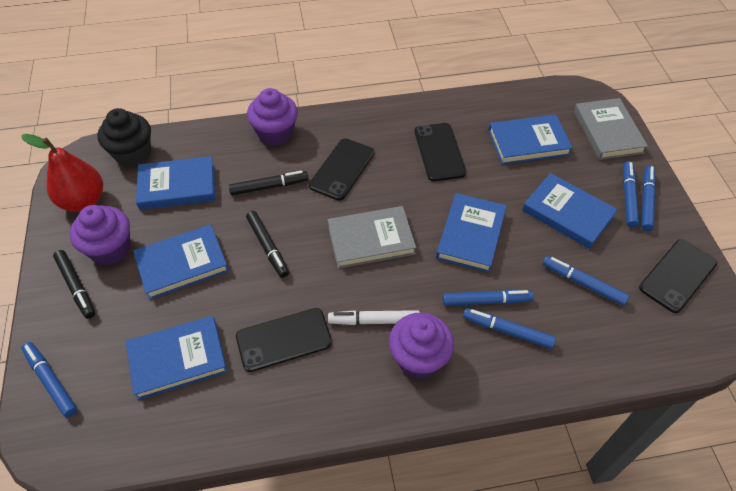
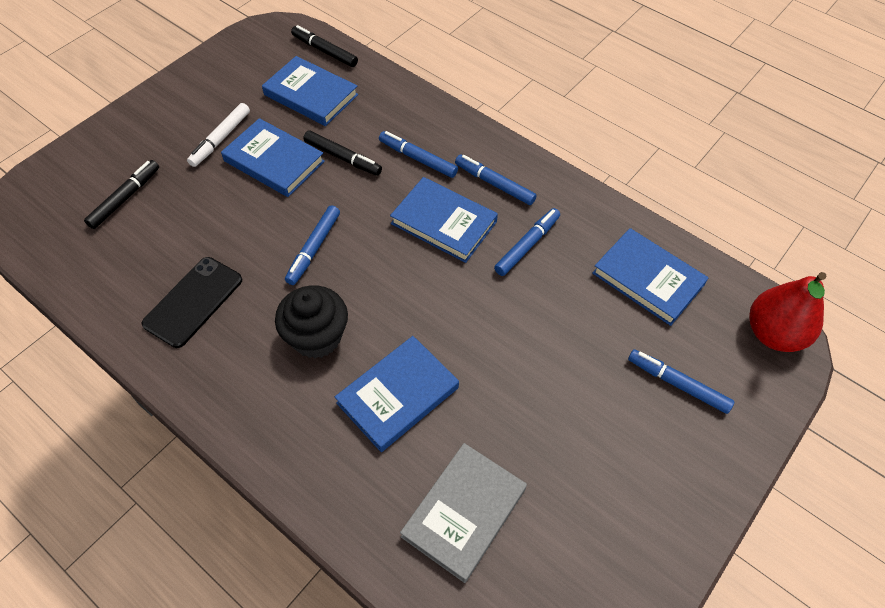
black phone: 4 -> 1
blue book: 6 -> 5
blue marker: 6 -> 5
grey book: 2 -> 1
purple cupcake: 3 -> 0

